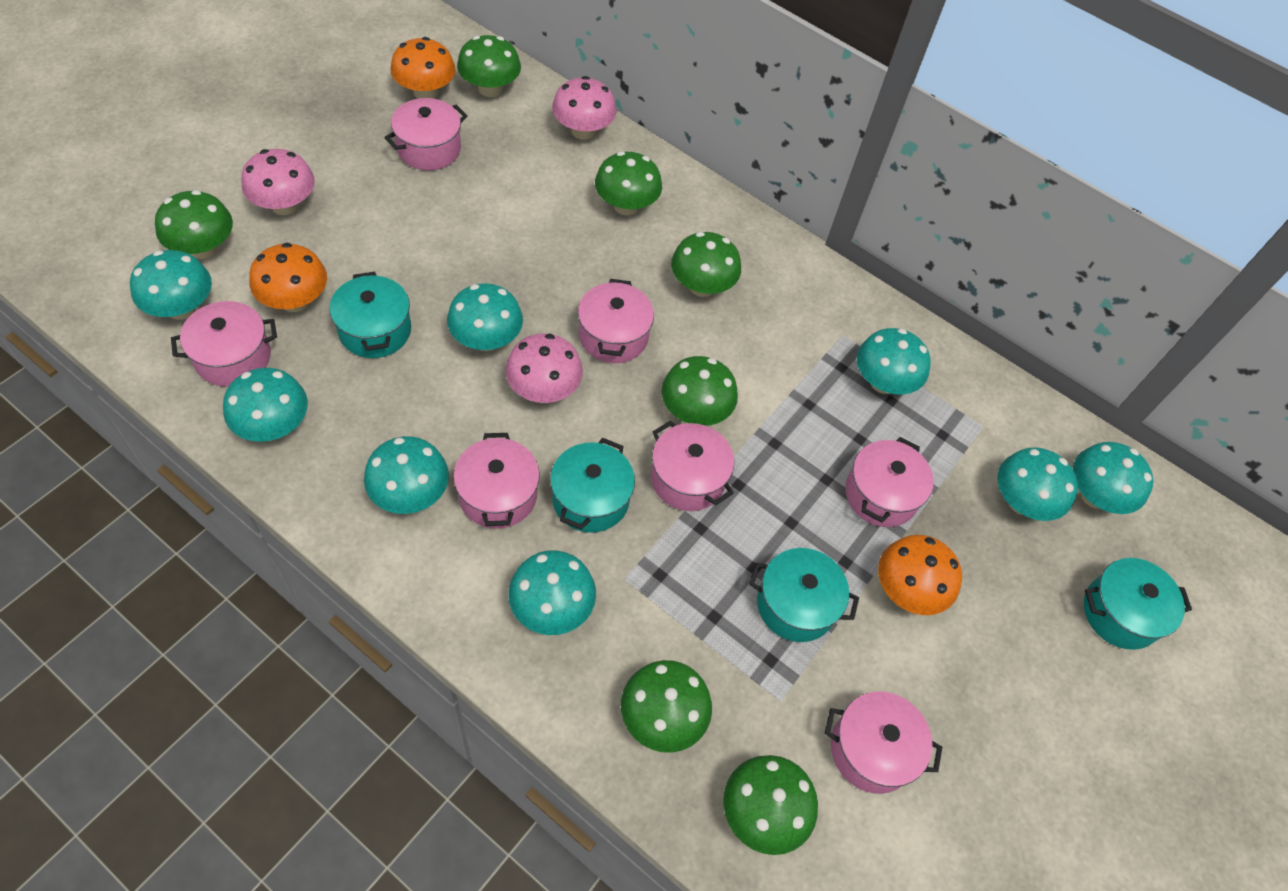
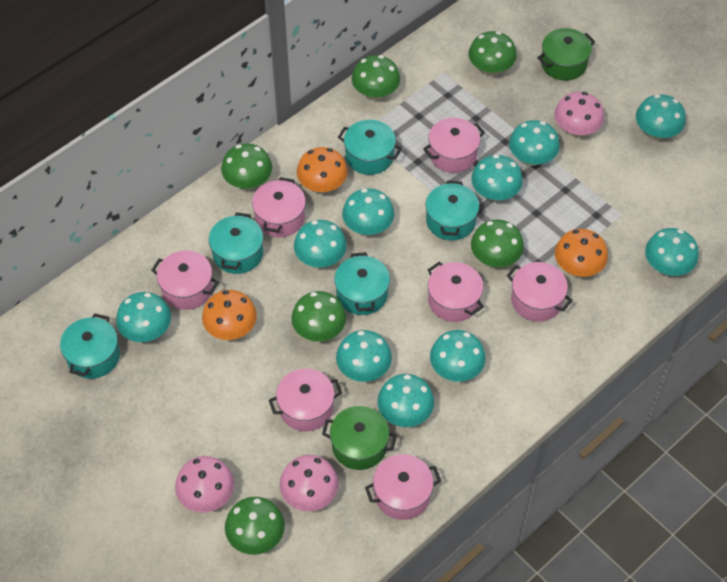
green mushroom: 7 -> 6
green pot: 0 -> 2
turquoise mushroom: 8 -> 10
turquoise pot: 4 -> 5

